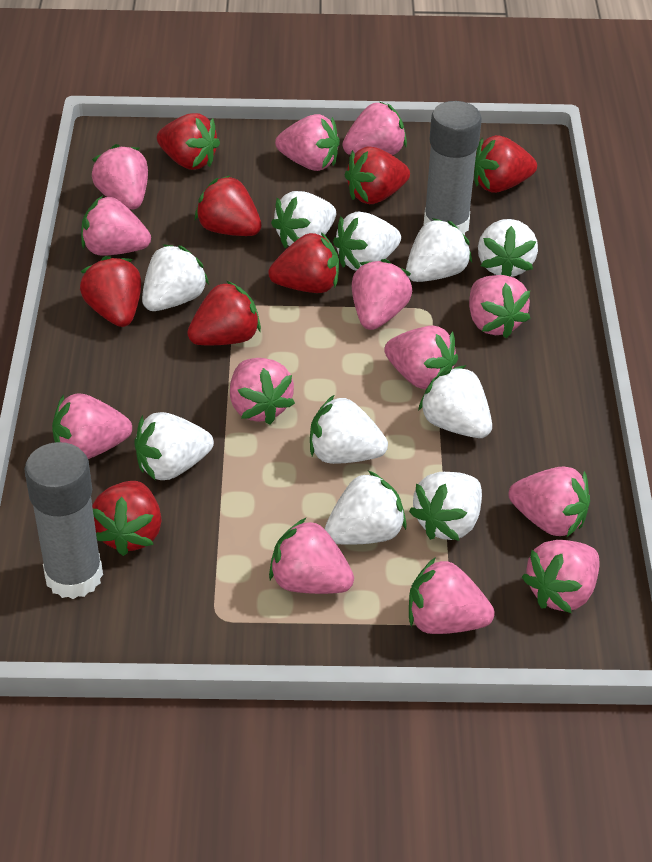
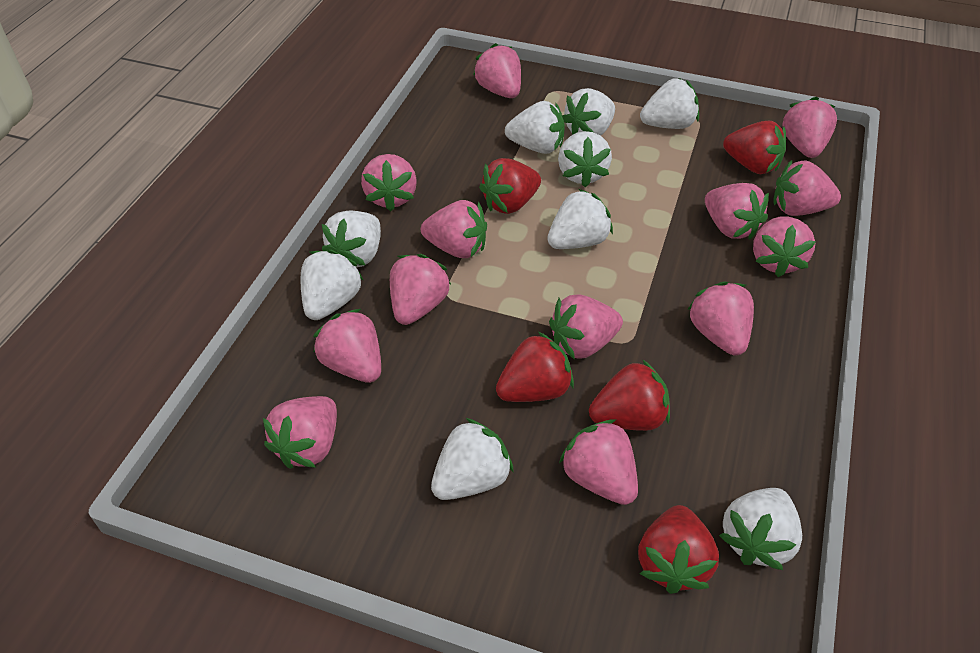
grey glue stick: 2 -> 0
red strawberry: 8 -> 5
white strawberry: 10 -> 9

